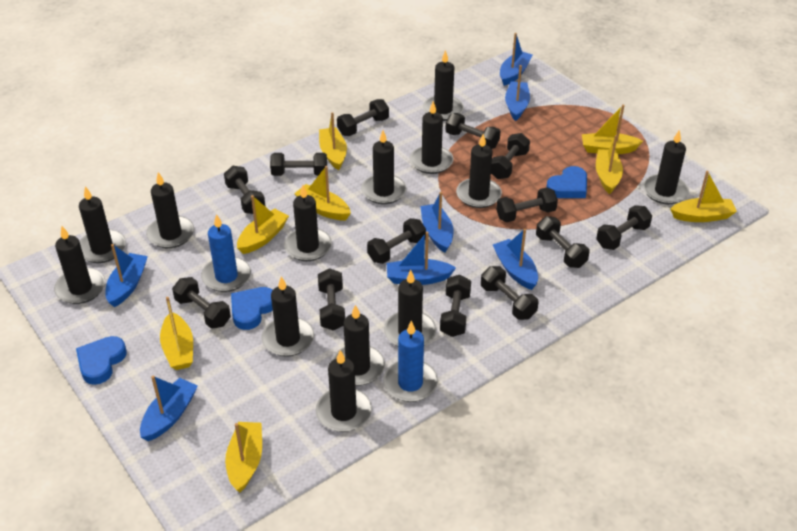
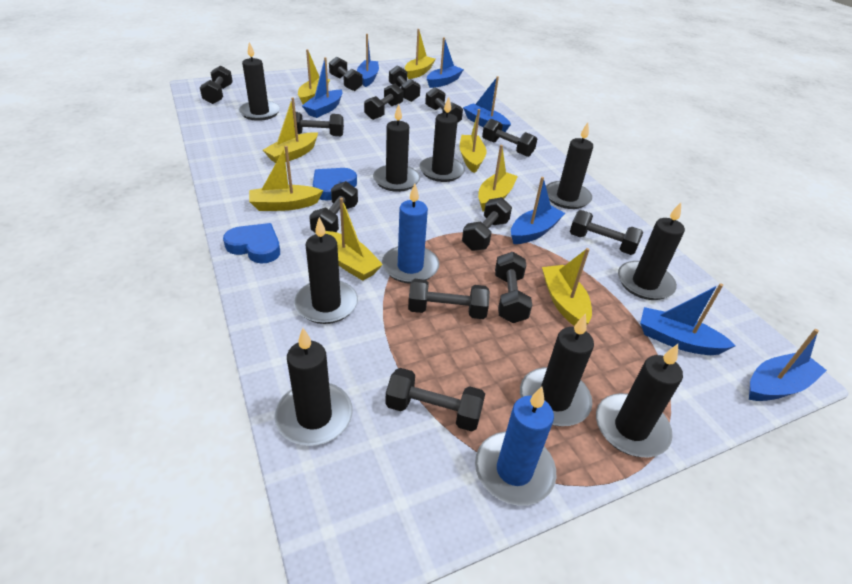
black candle: 13 -> 9
blue heart: 3 -> 2

